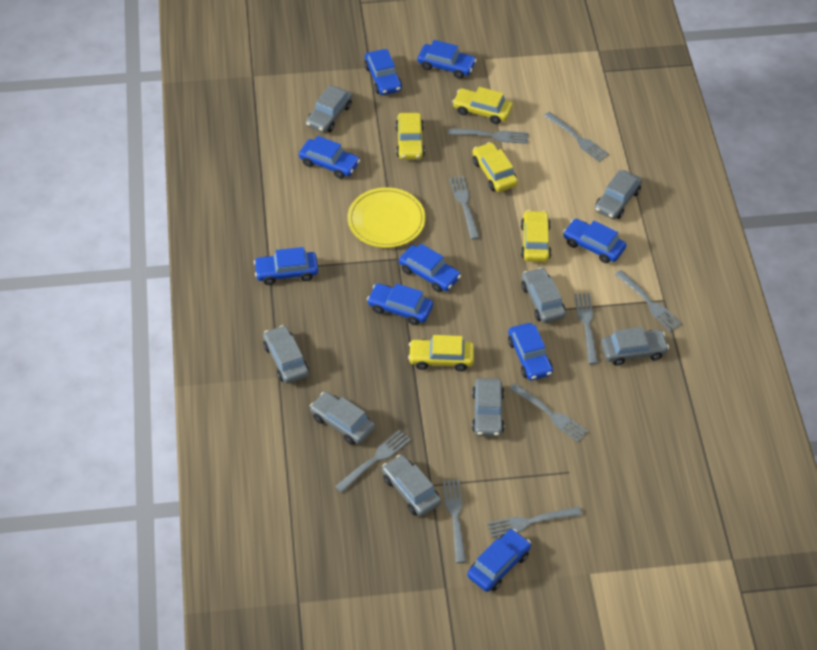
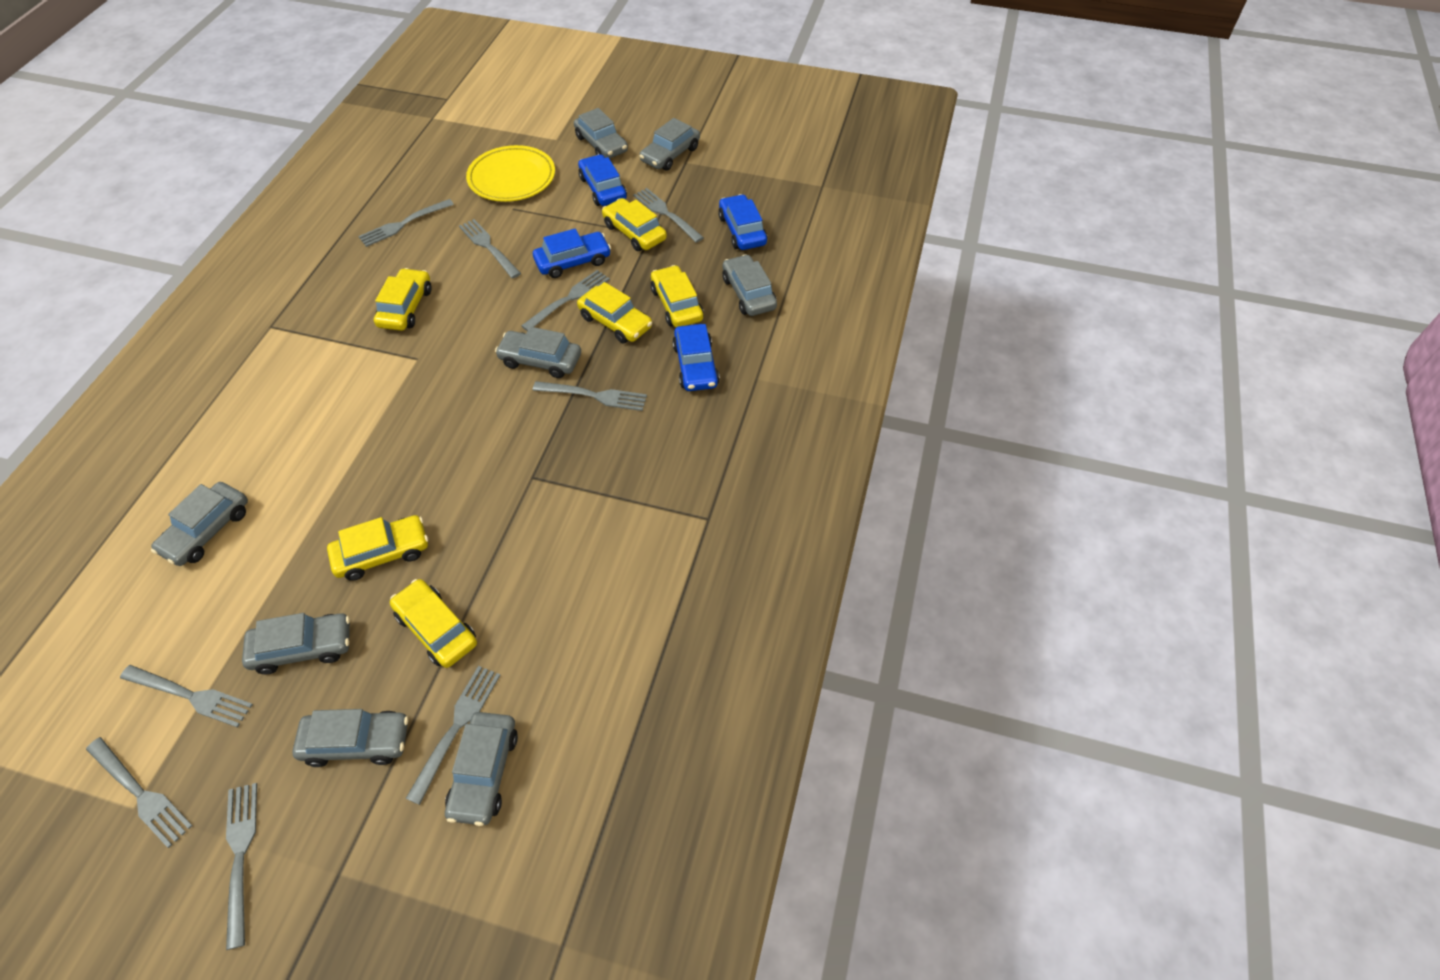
blue car: 9 -> 4
yellow car: 5 -> 6

